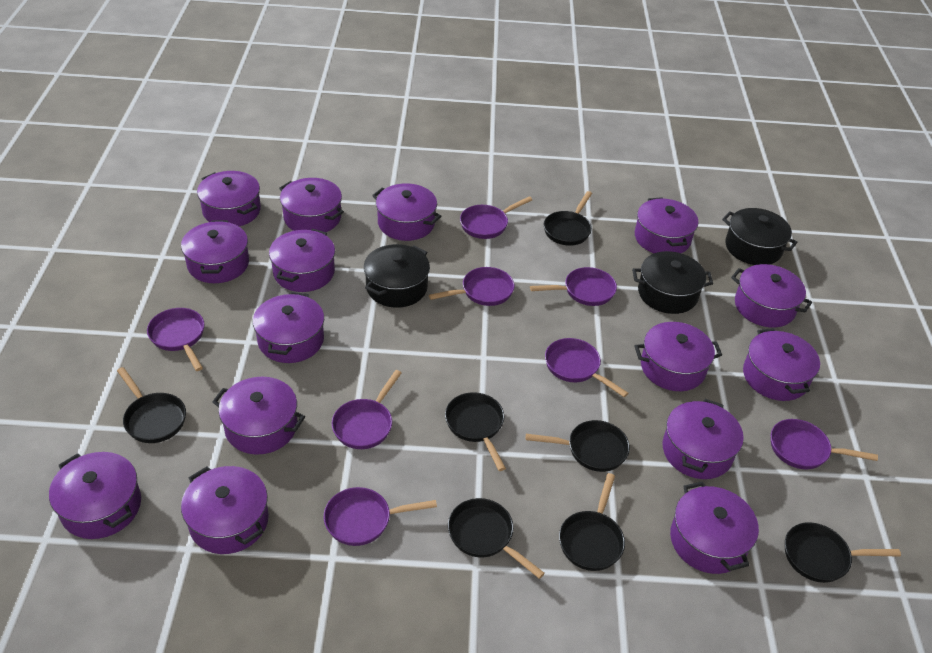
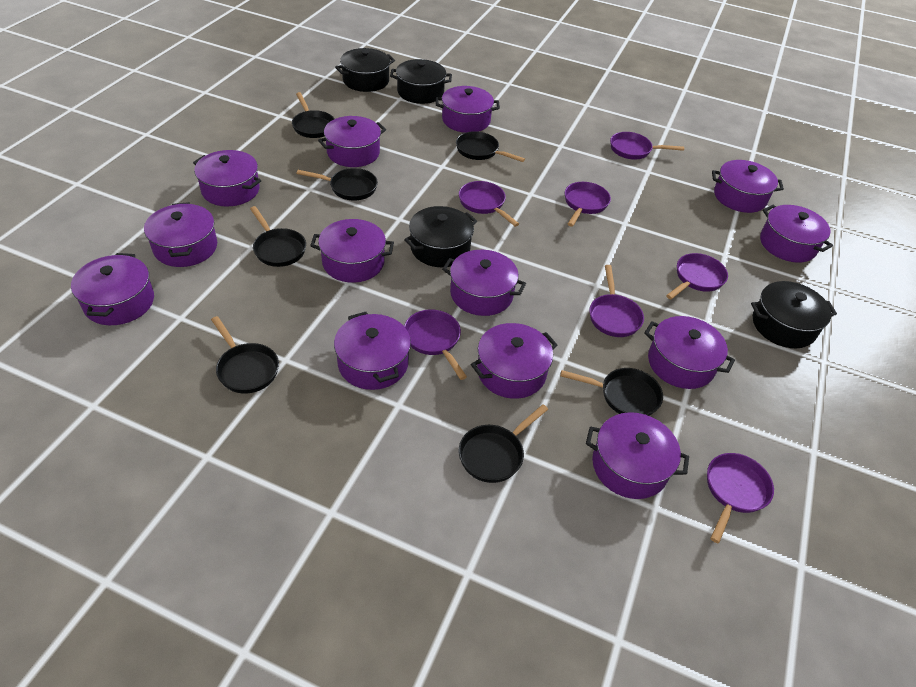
black pot: 3 -> 4
purple pan: 8 -> 7
purple pot: 15 -> 13

